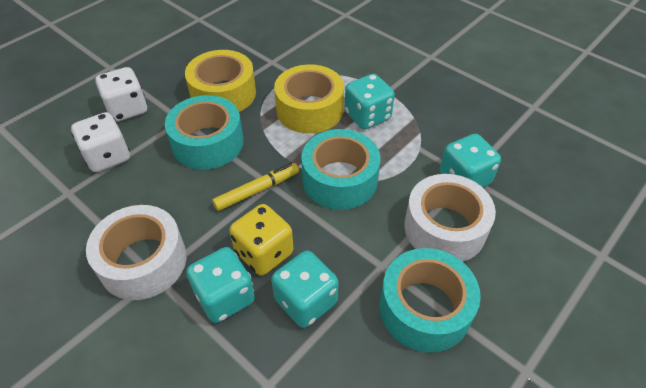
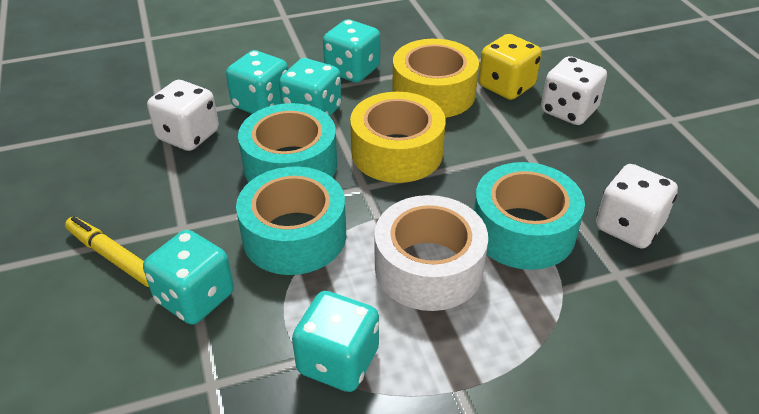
turquoise dice: 4 -> 5
white dice: 2 -> 3
white tape: 2 -> 1

